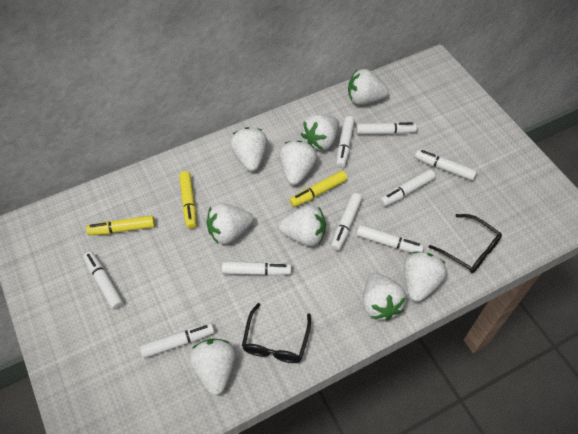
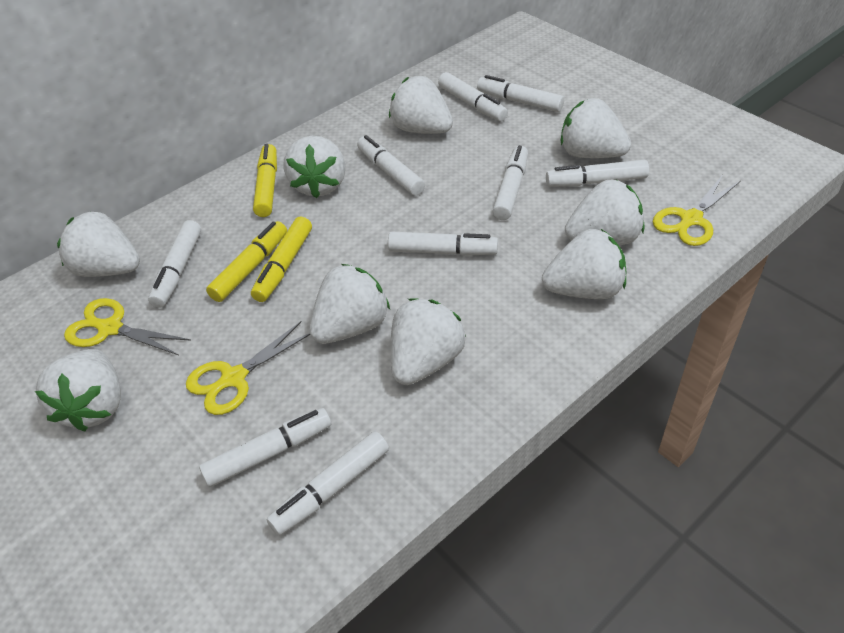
black glasses: 2 -> 0
yellow scissors: 0 -> 3

